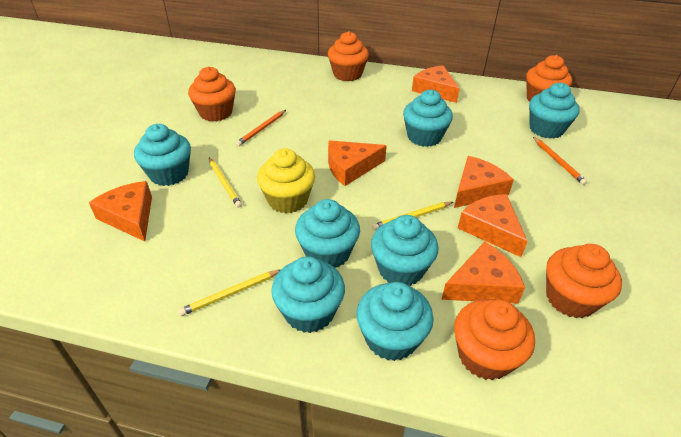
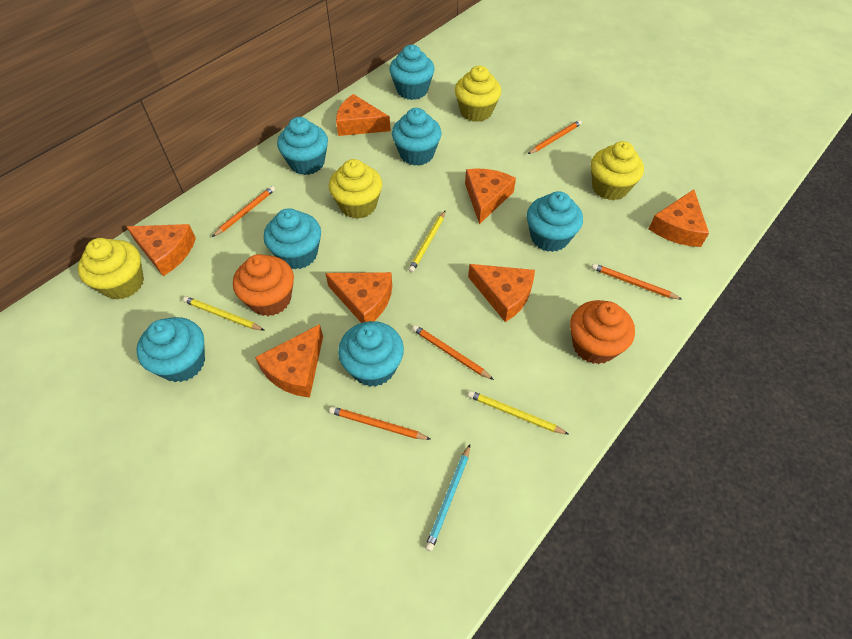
orange cheese: 6 -> 7
orange cupcake: 5 -> 2
orange pencil: 2 -> 5
turquoise pencil: 0 -> 1
yellow cupcake: 1 -> 4

